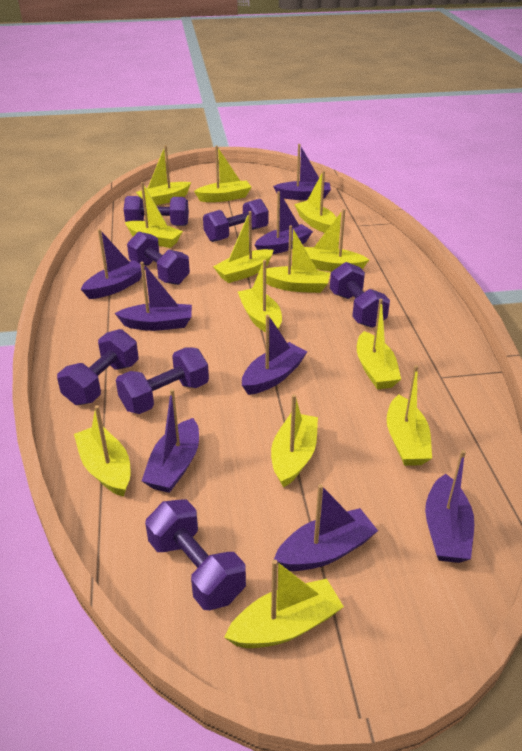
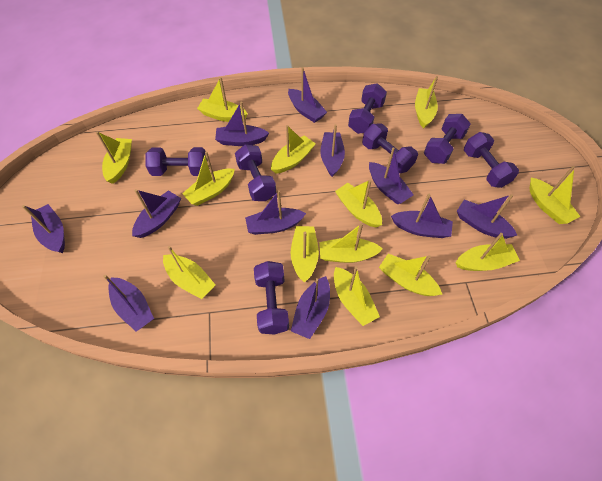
purple boat: 8 -> 11

